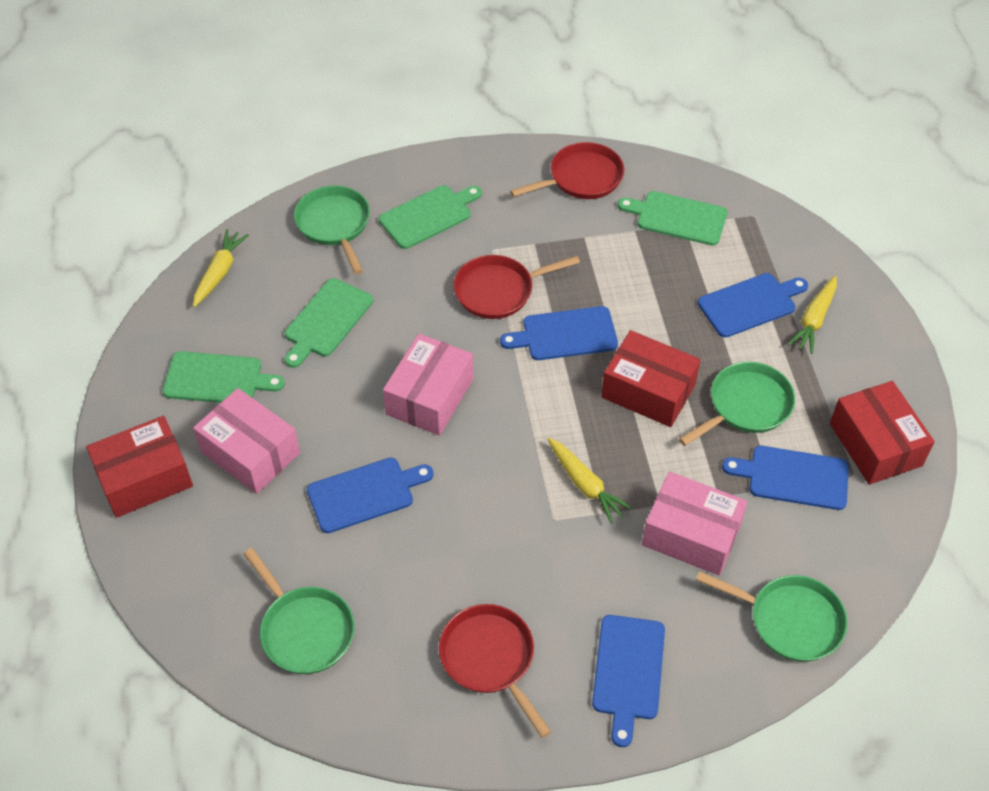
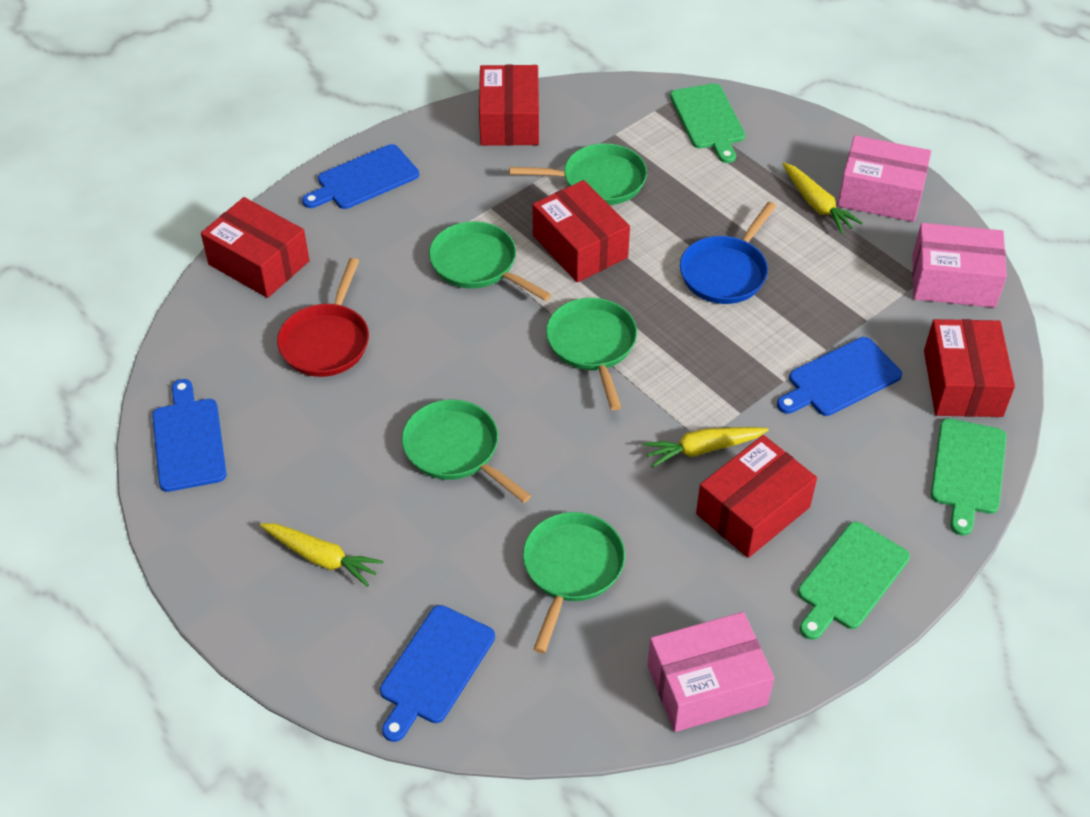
blue cutting board: 5 -> 4
blue pan: 0 -> 1
green cutting board: 4 -> 3
green pan: 4 -> 5
red box: 3 -> 5
red pan: 3 -> 1

